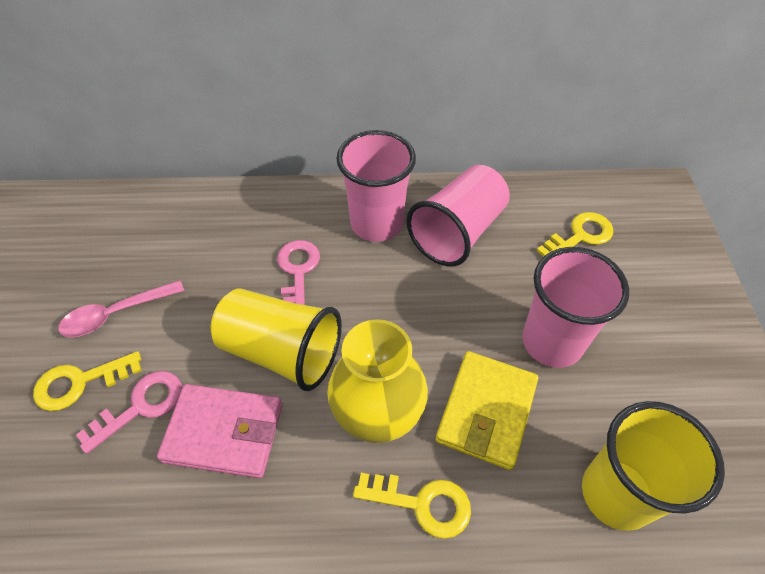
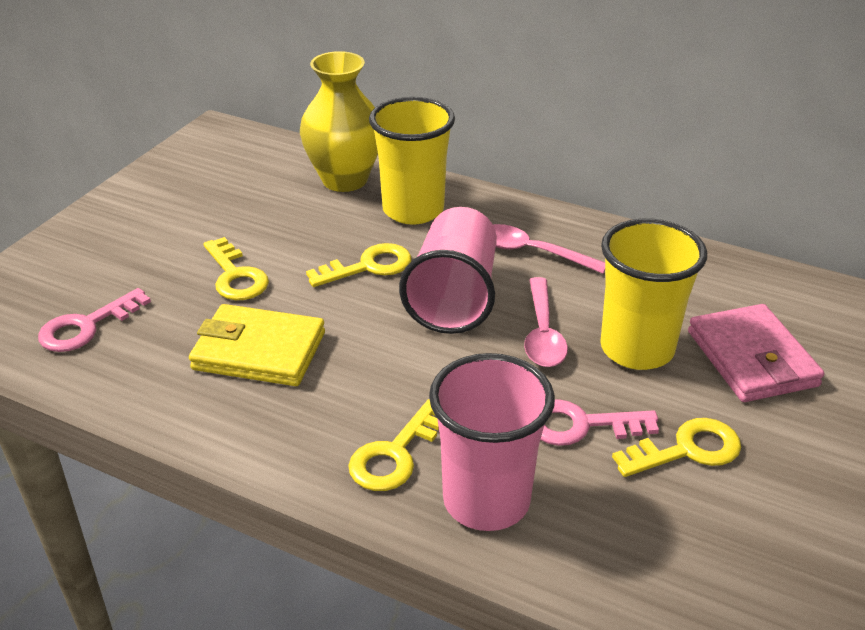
pink cup: 3 -> 2
pink spoon: 1 -> 2
yellow key: 3 -> 4

